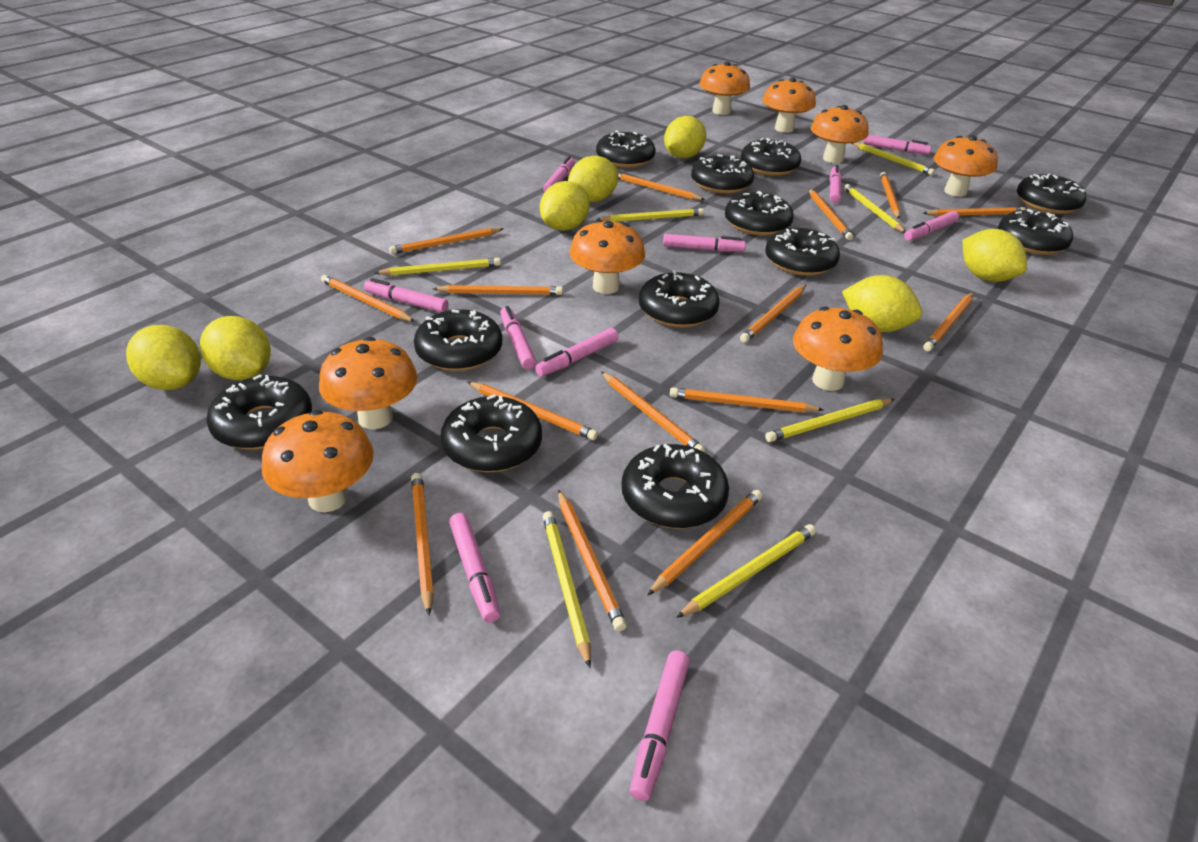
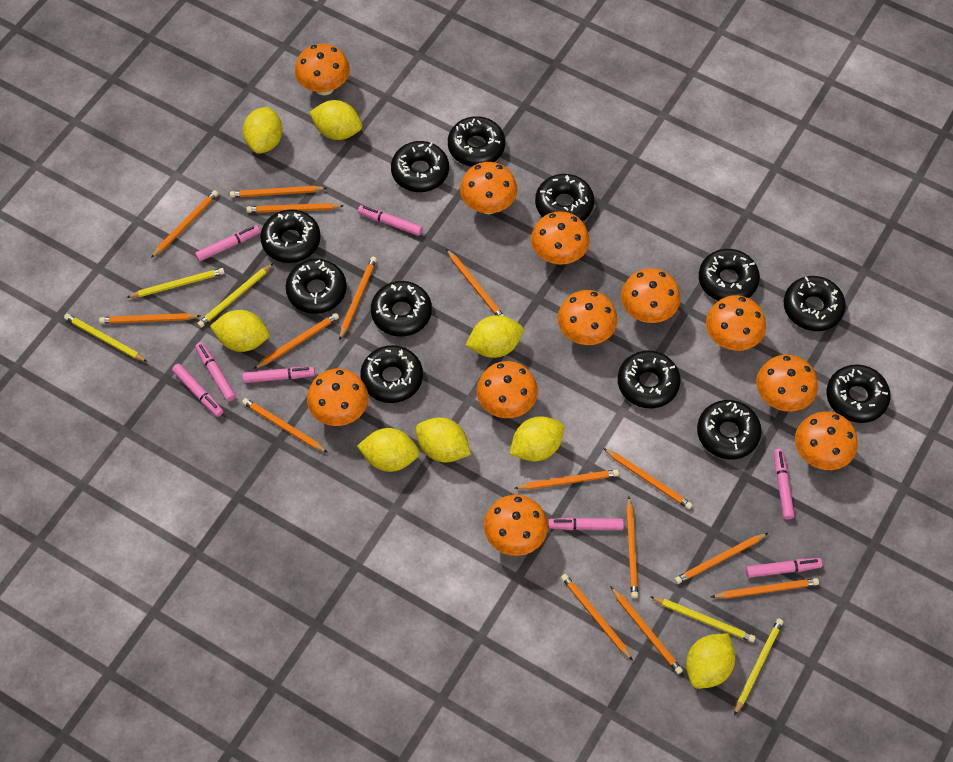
orange mushroom: 8 -> 11
pink marker: 10 -> 8
yellow lemon: 7 -> 8
yellow pencil: 7 -> 5

